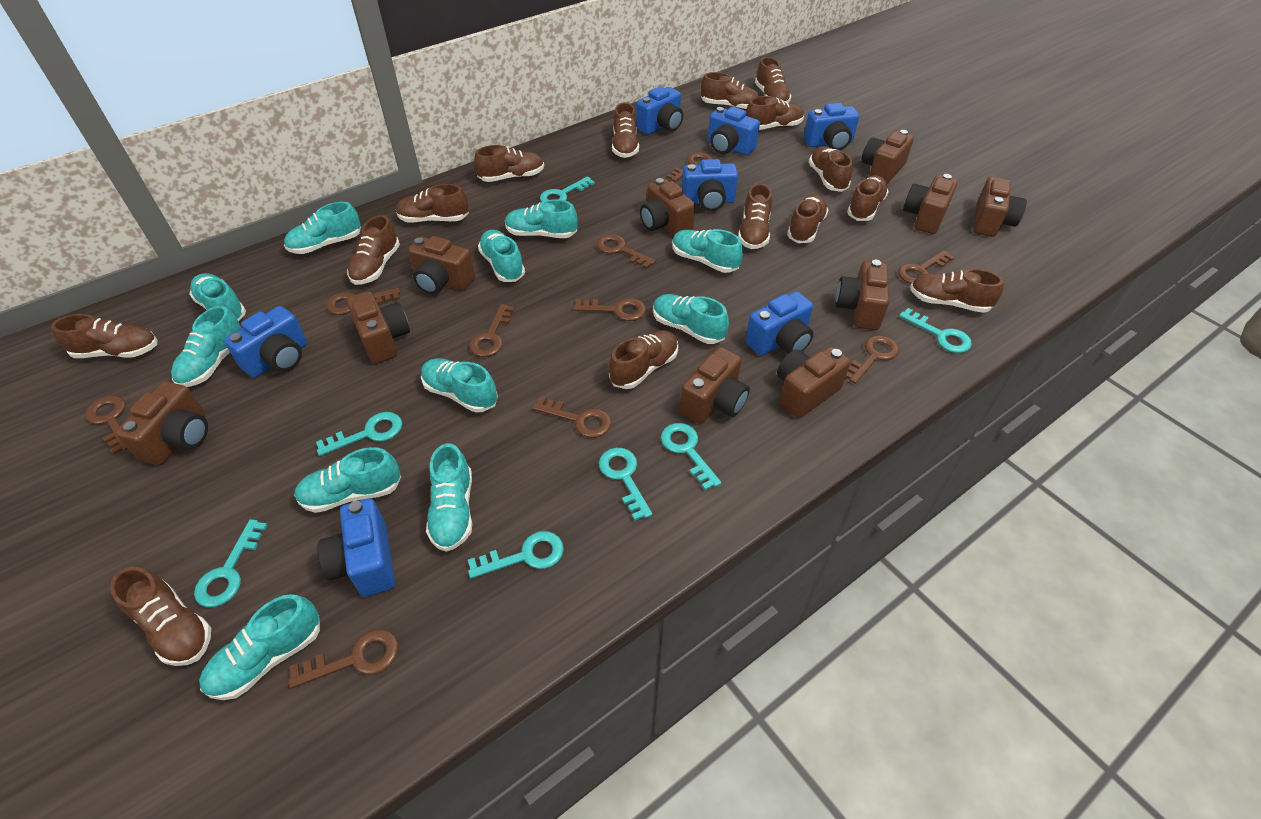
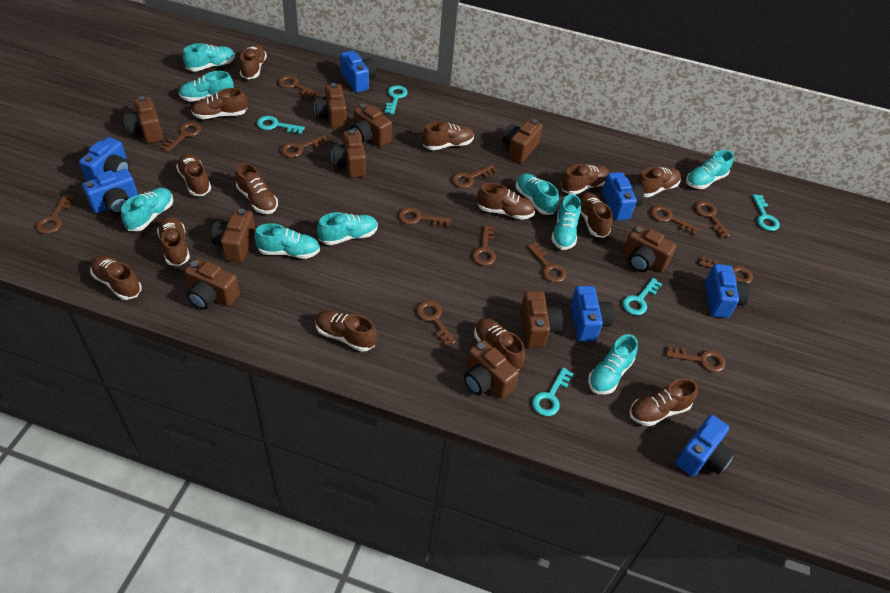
brown key: 10 -> 13
brown shoe: 15 -> 14
turquoise key: 7 -> 5
turquoise shoe: 11 -> 9

